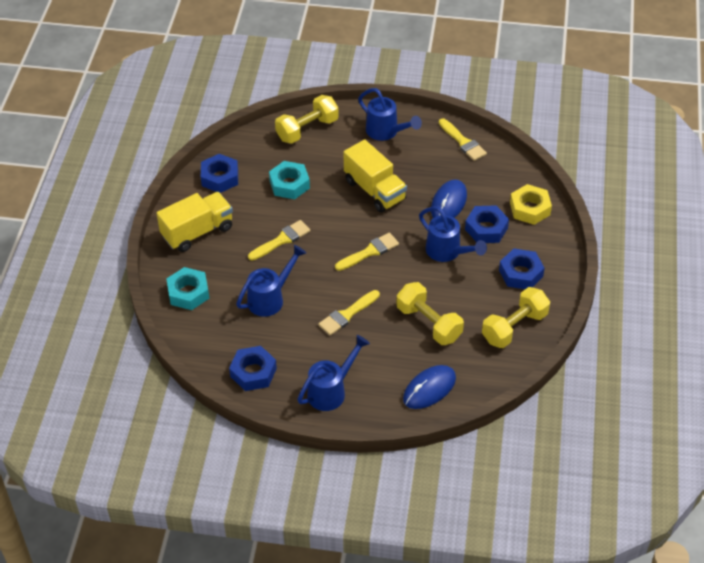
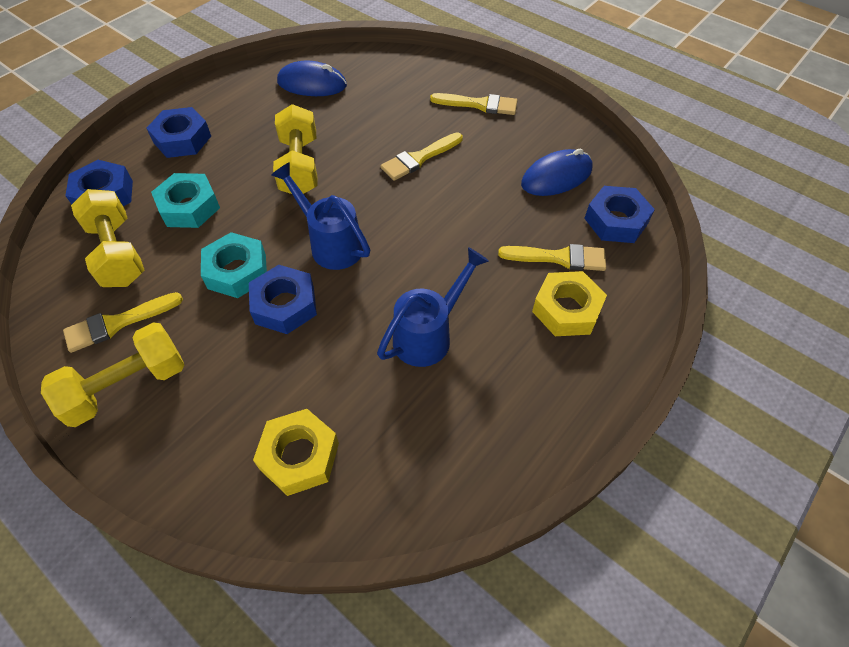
blue watering can: 4 -> 2
yellow nut: 1 -> 2
yellow truck: 2 -> 0

